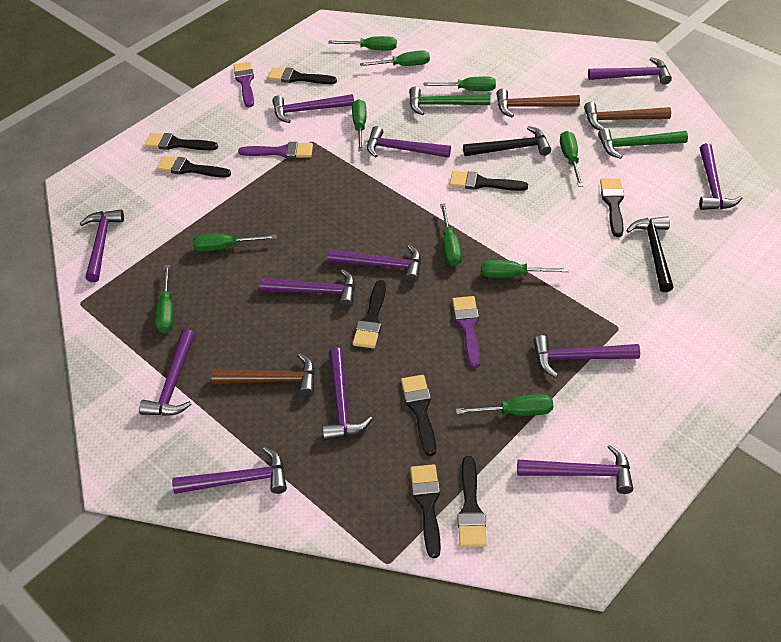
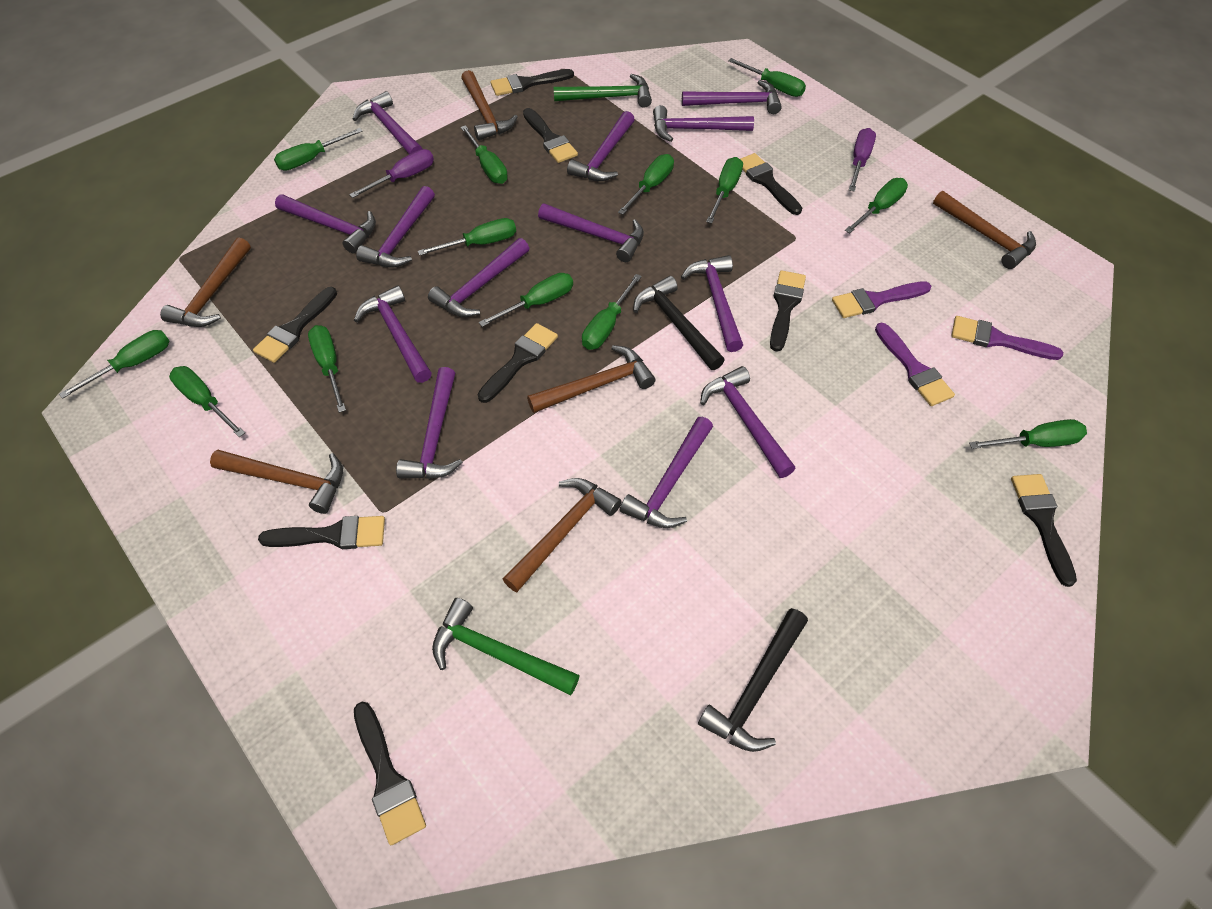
brown hammer: 3 -> 6
green screwdriver: 10 -> 13
purple hammer: 12 -> 13
purple screwdriver: 0 -> 2

